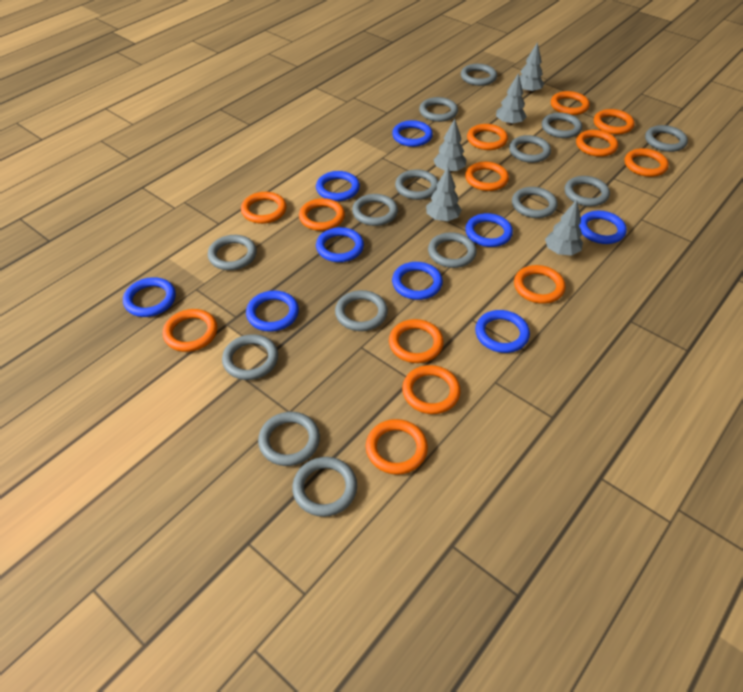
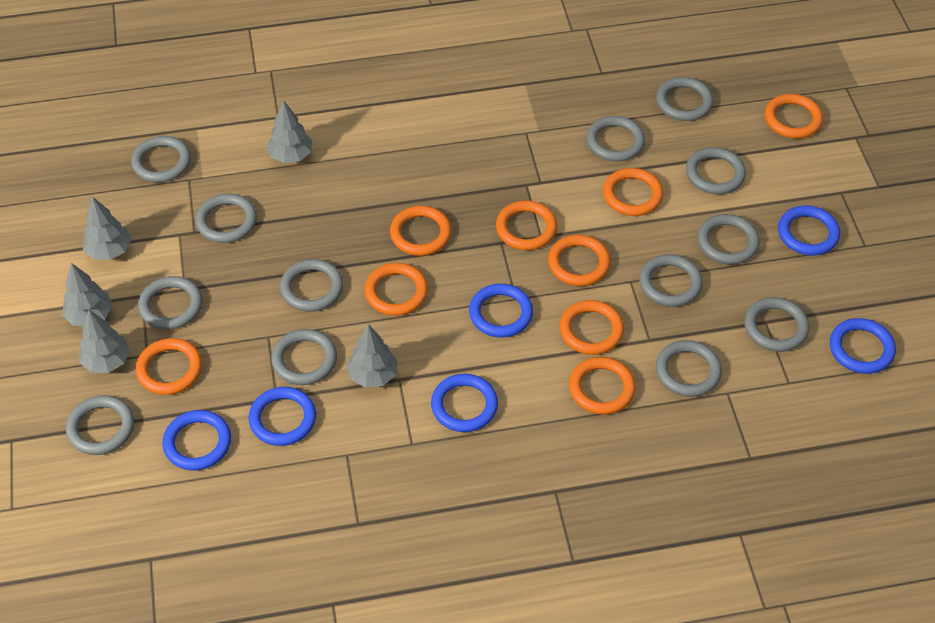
blue ring: 9 -> 6
grey ring: 15 -> 13
orange ring: 13 -> 9

